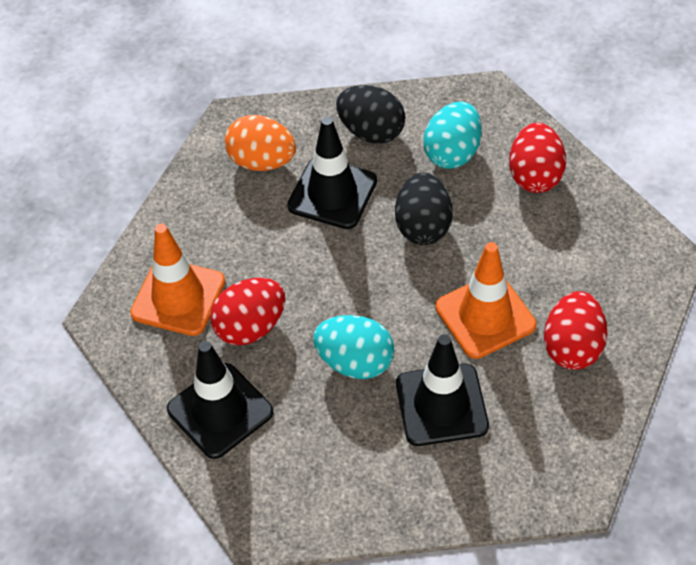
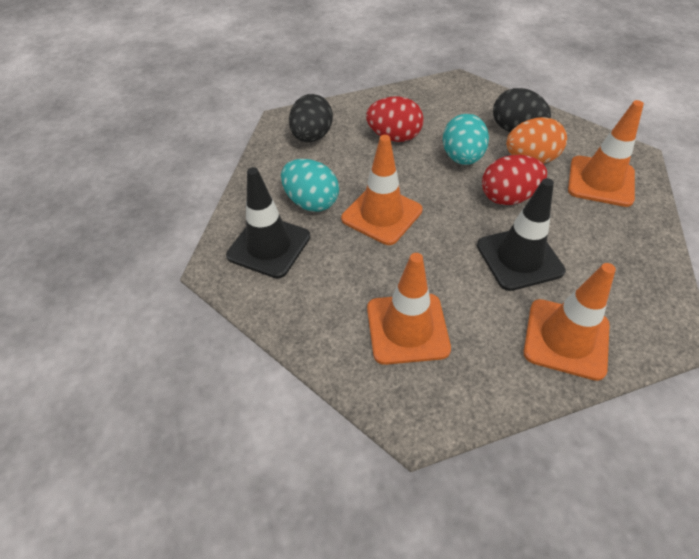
black traffic cone: 3 -> 2
orange traffic cone: 2 -> 4
red egg: 3 -> 2

